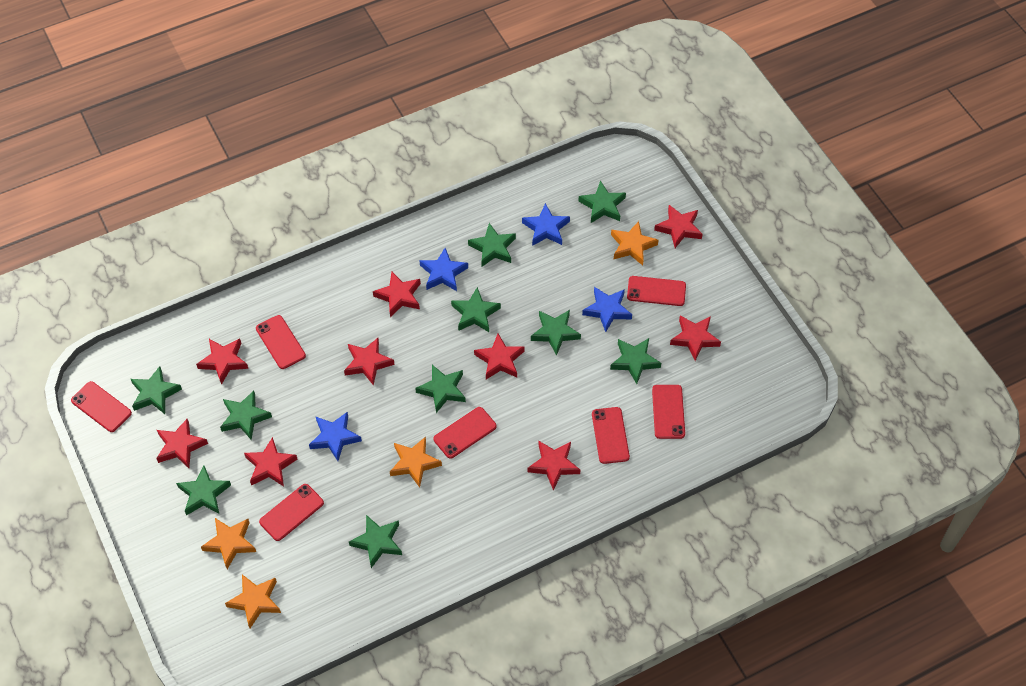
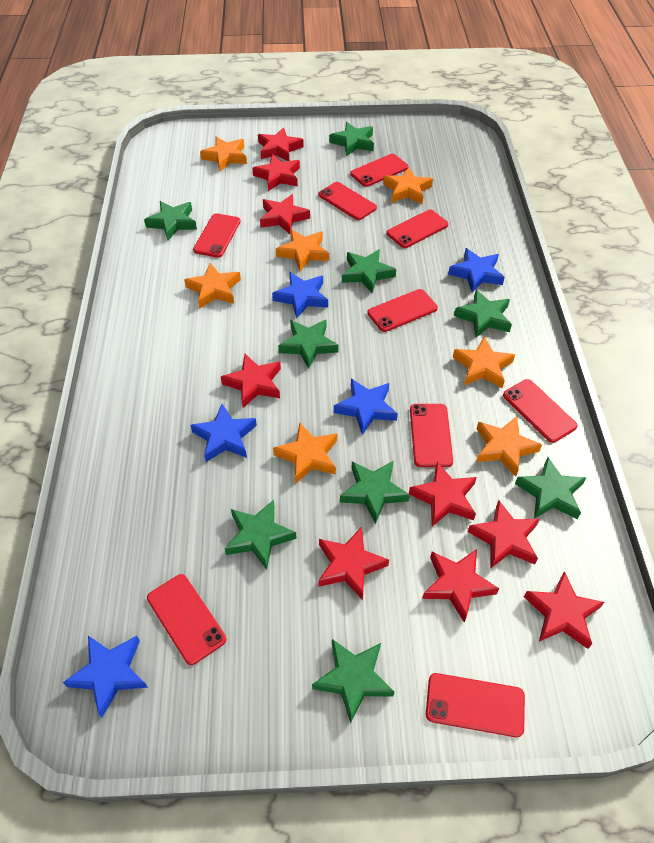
blue star: 4 -> 5
green star: 10 -> 9
orange star: 4 -> 7
red phone: 7 -> 9

